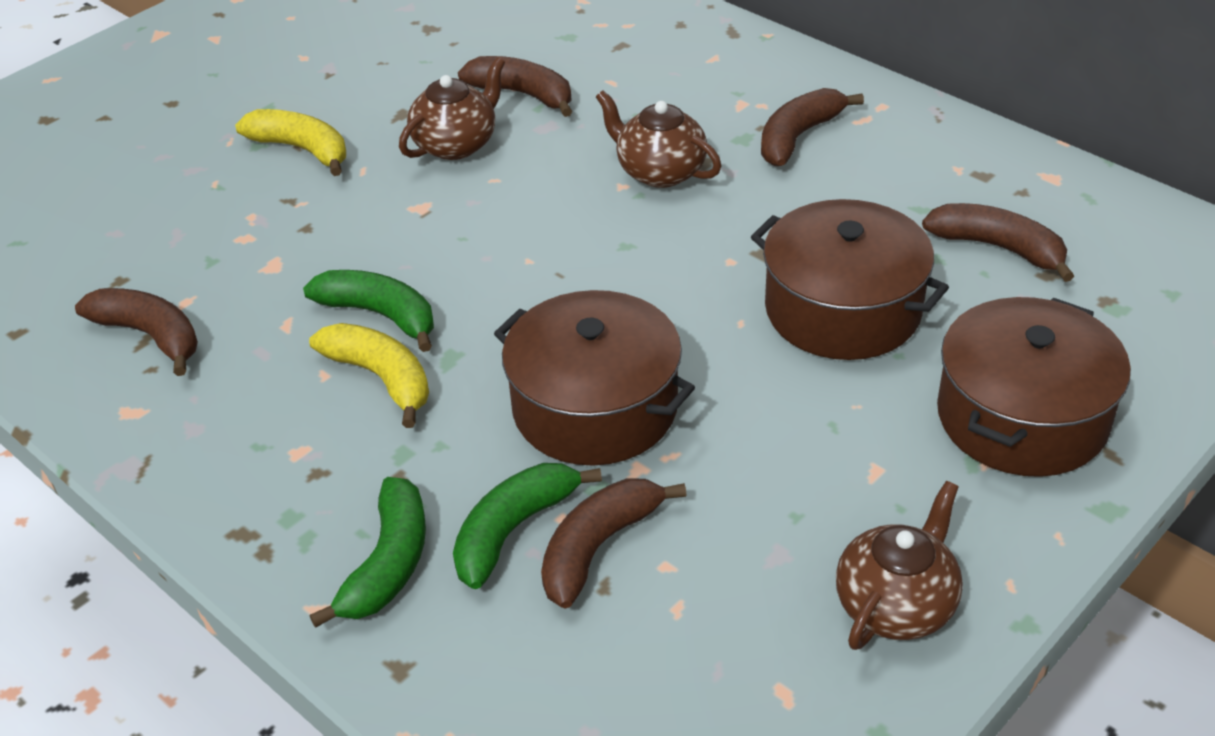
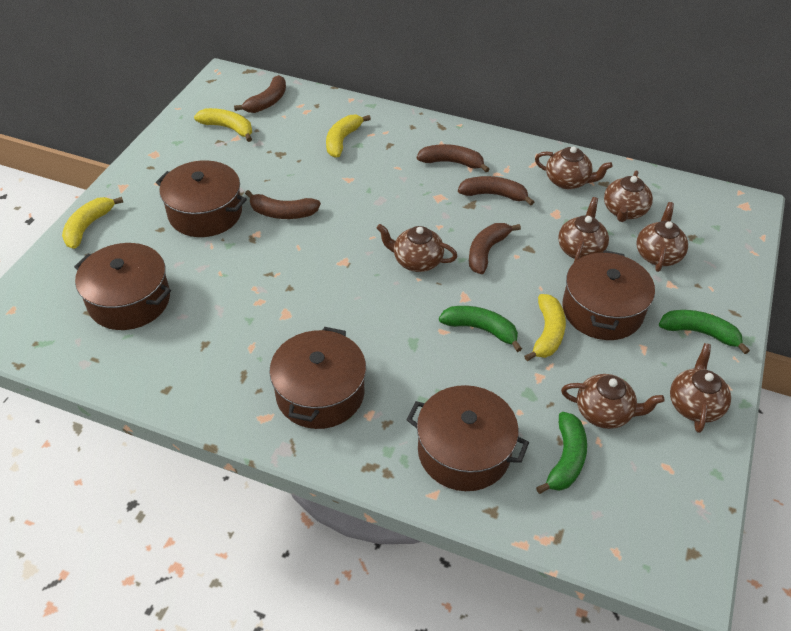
brown pot: 3 -> 5
brown teapot: 3 -> 7
yellow banana: 2 -> 4

